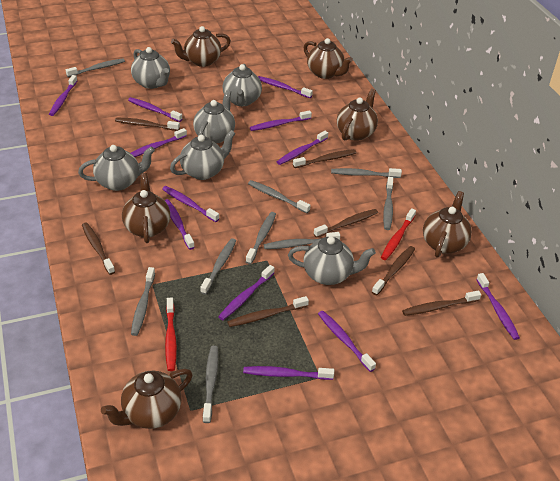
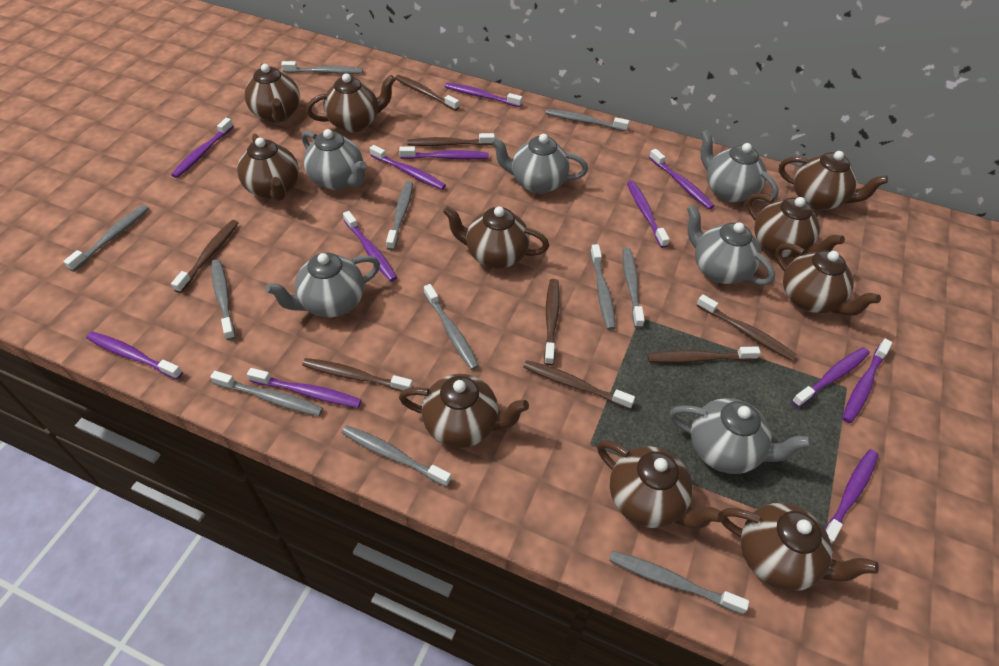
brown teapot: 6 -> 10
brown toothbrush: 7 -> 8
grey toothbrush: 9 -> 11
red toothbrush: 2 -> 0

